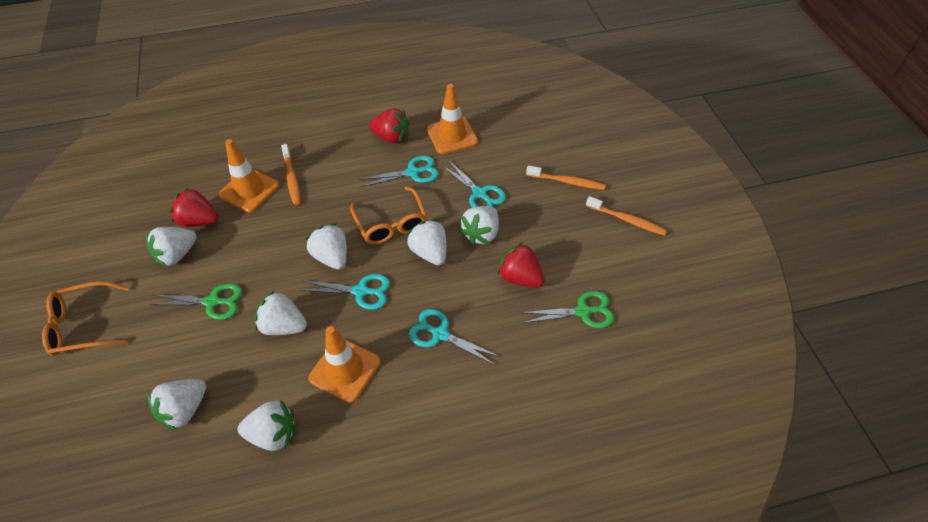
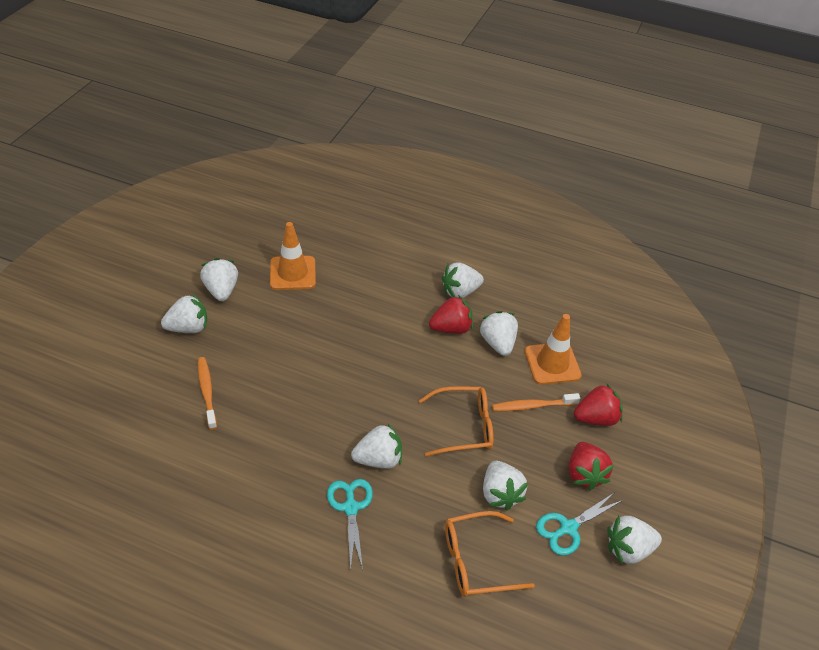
green scissors: 2 -> 0
orange toothbrush: 3 -> 2
orange traffic cone: 3 -> 2
turquoise scissors: 4 -> 2

